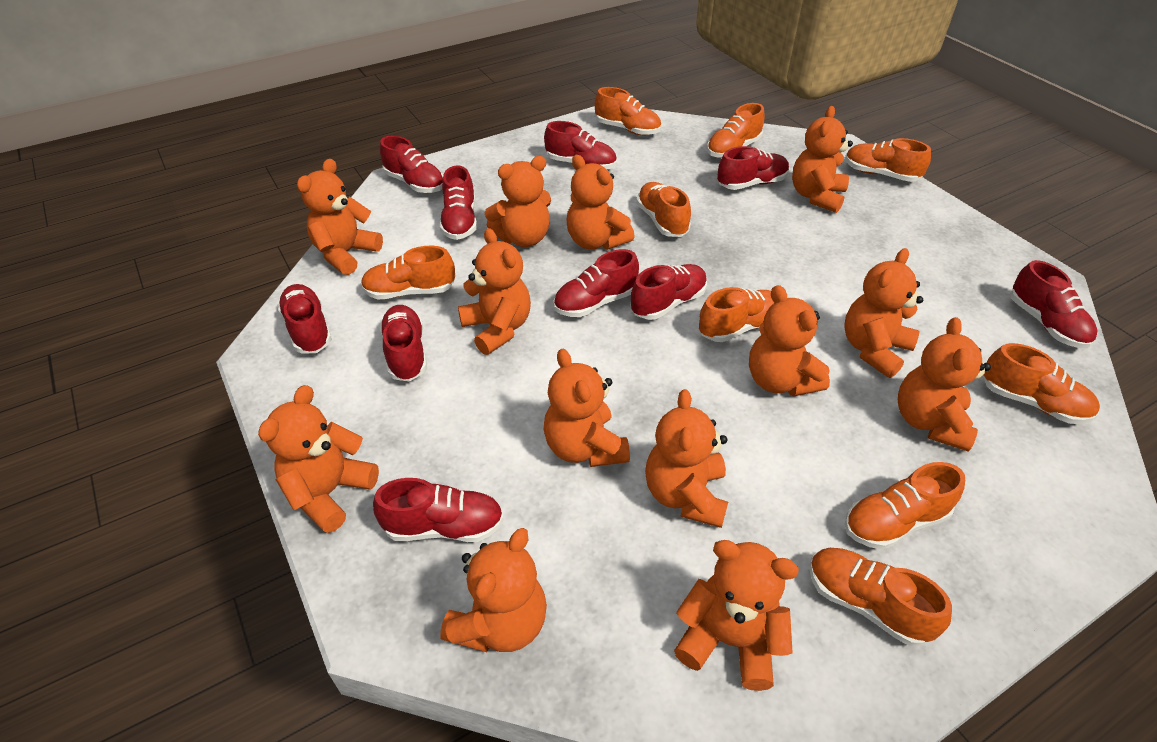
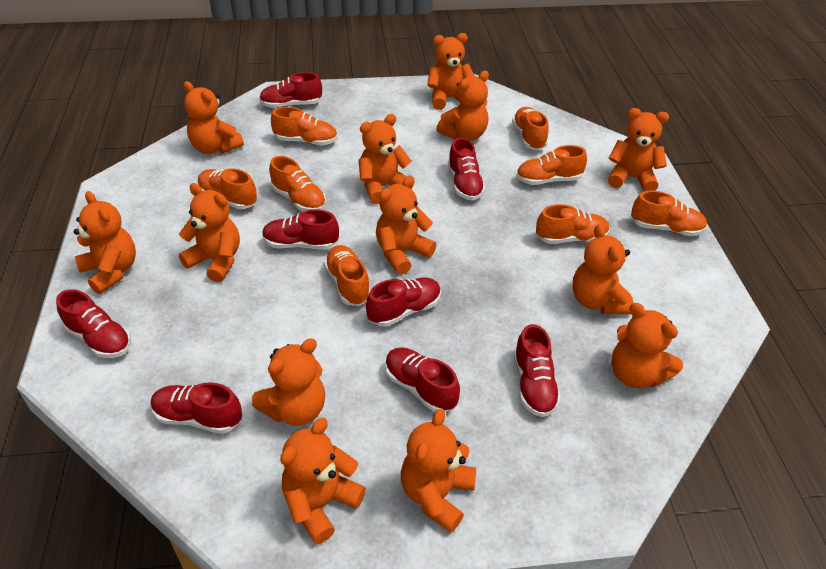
orange shoe: 9 -> 8
red shoe: 10 -> 8

